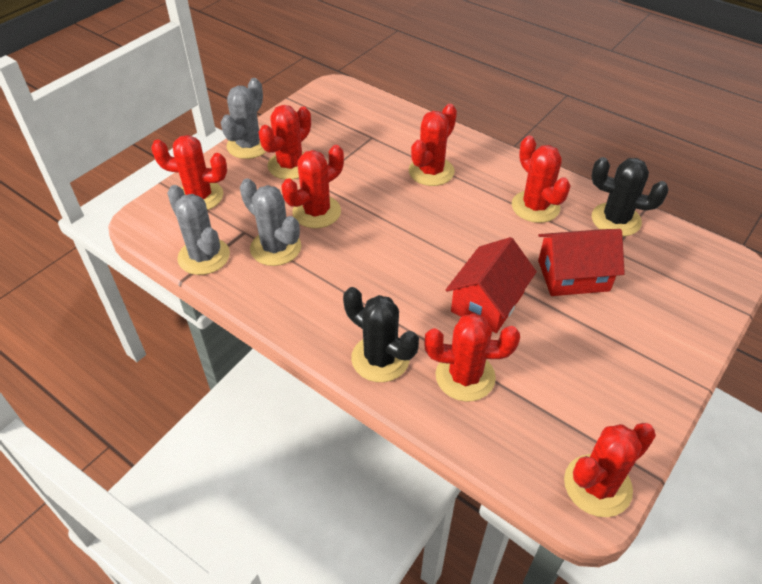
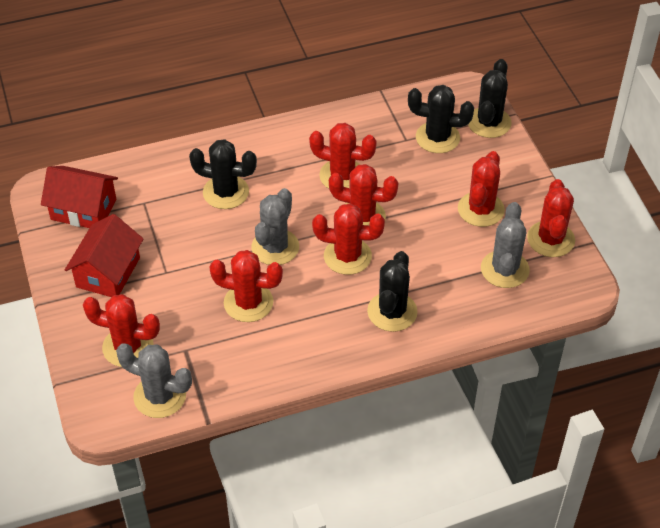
black cactus: 2 -> 4

